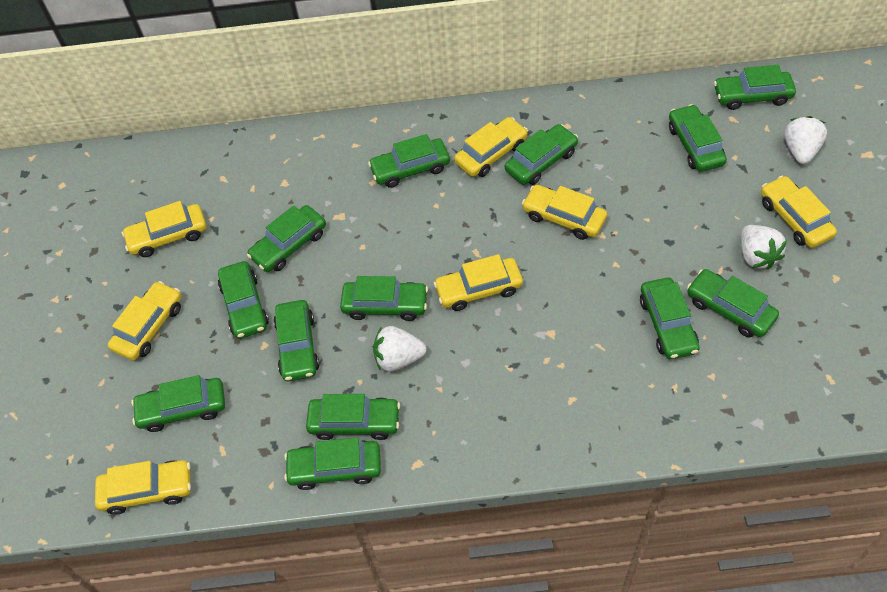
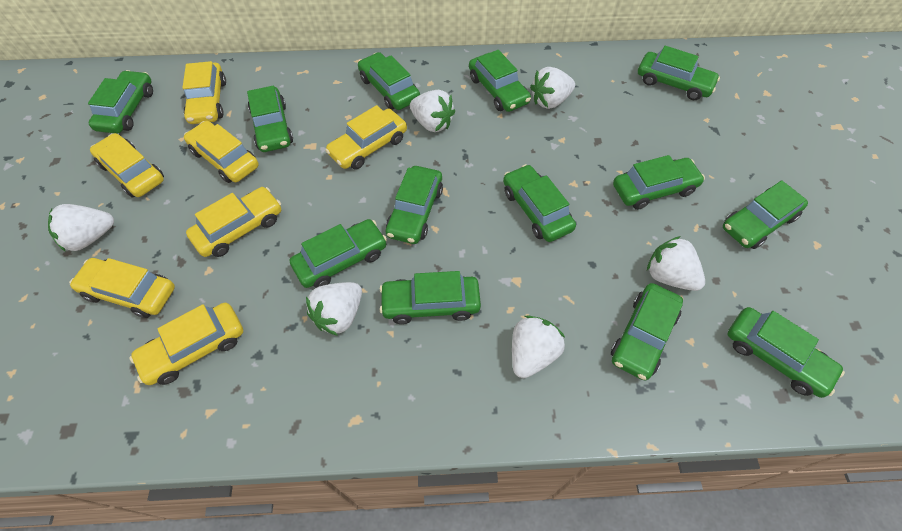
white strawberry: 3 -> 6

